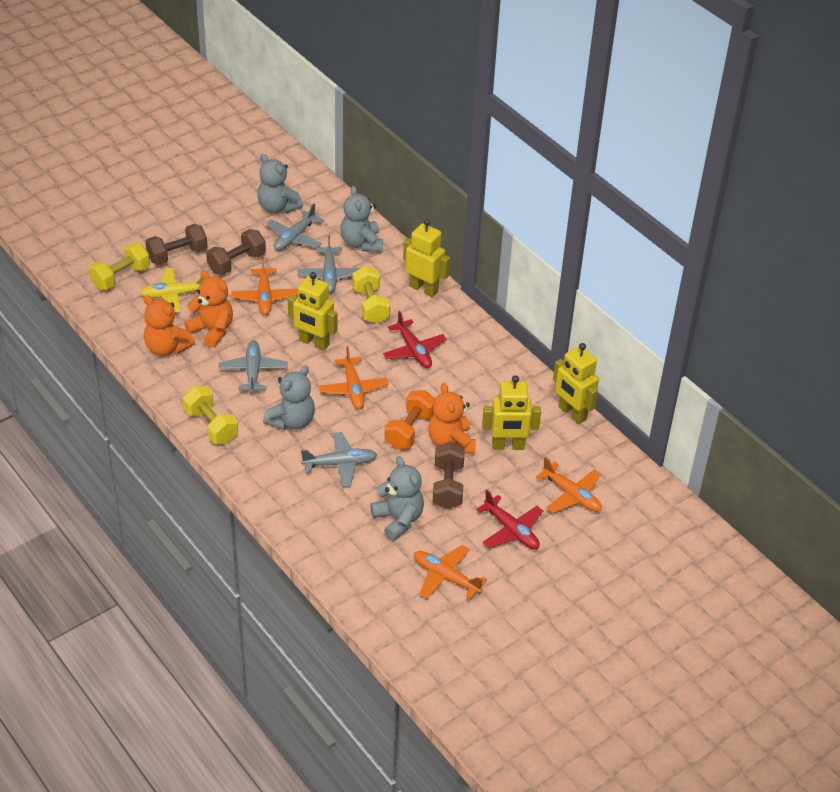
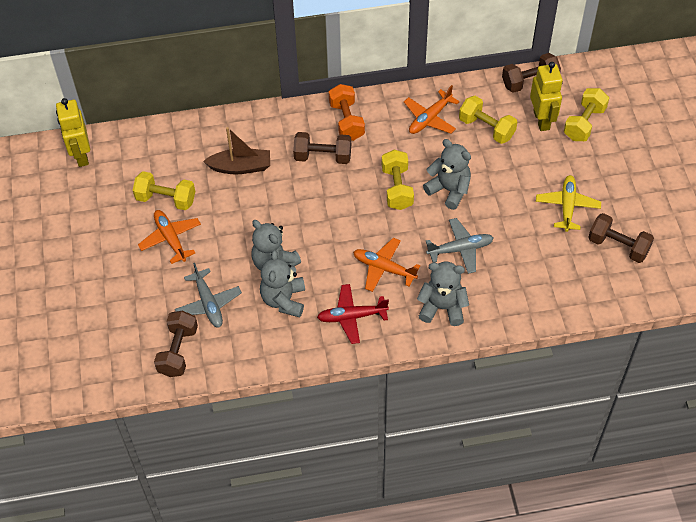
brown boat: 0 -> 1
brown dumbbell: 3 -> 4
grey plane: 4 -> 2
orange plane: 4 -> 3
orange teddy bear: 3 -> 0
red plane: 2 -> 1
yellow dumbbell: 3 -> 4
yellow robot: 4 -> 2

